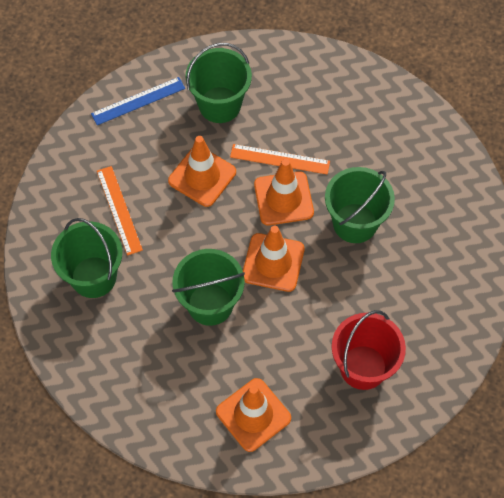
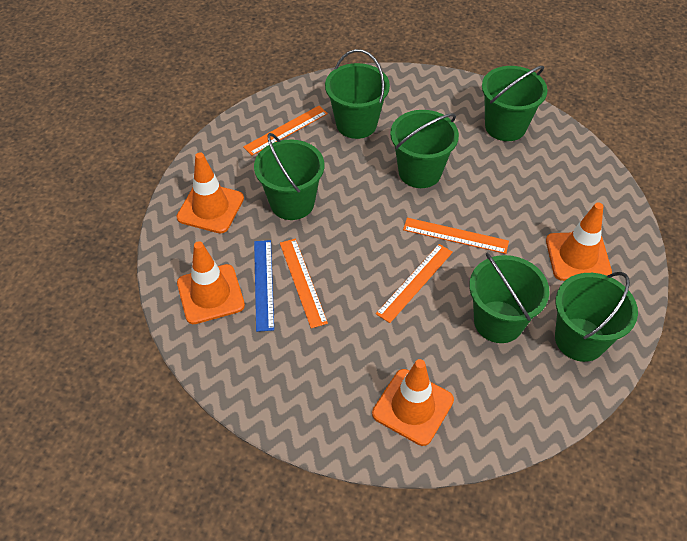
green bucket: 4 -> 6
orange ruler: 2 -> 4
red bucket: 1 -> 0

